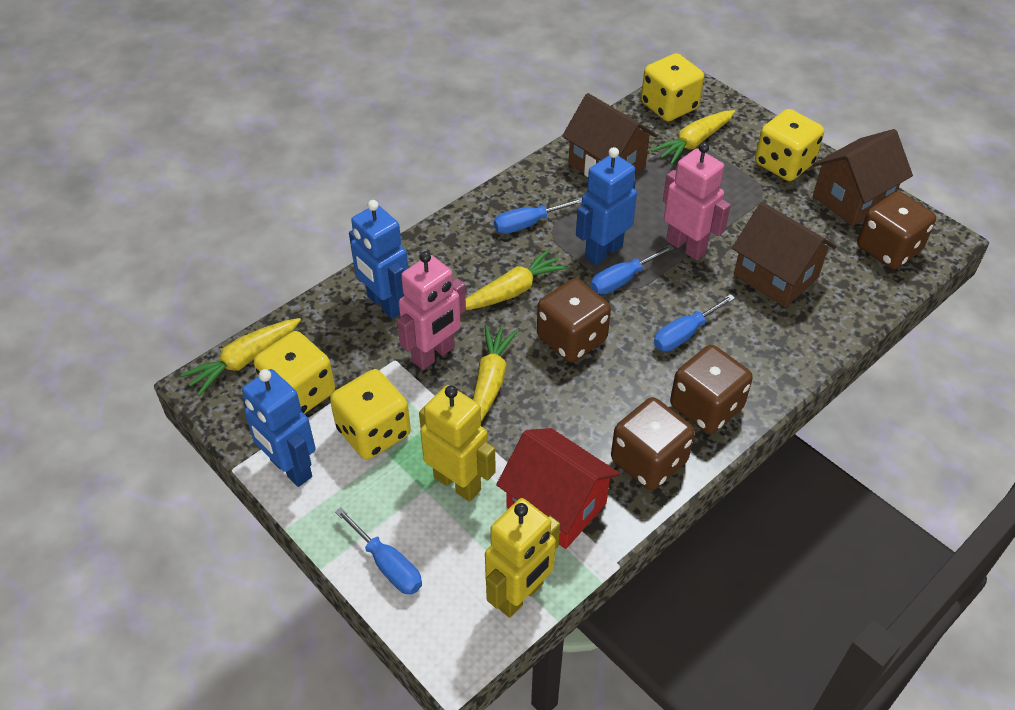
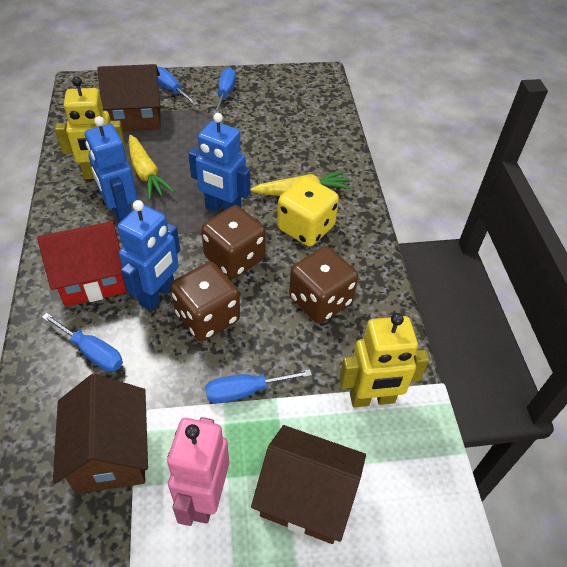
brown dice: 4 -> 3
pink robot: 2 -> 1
yellow carrot: 4 -> 2
yellow dice: 4 -> 1

